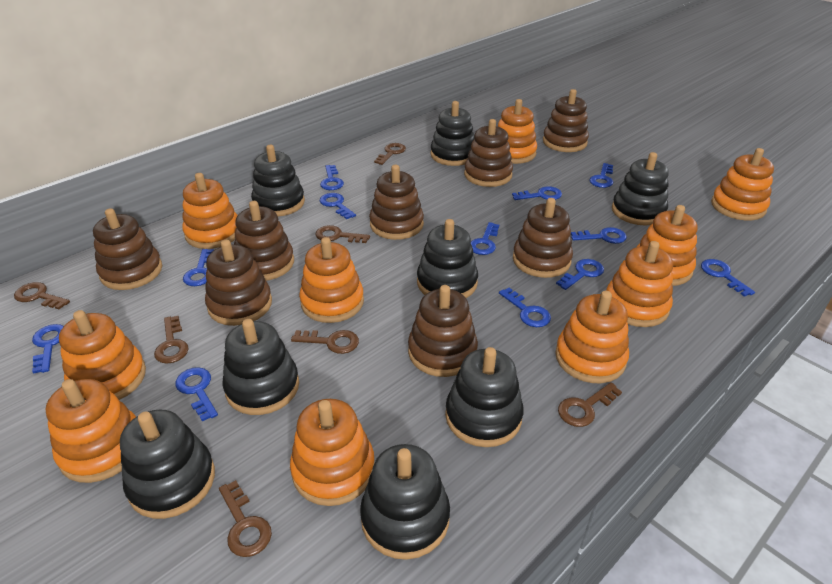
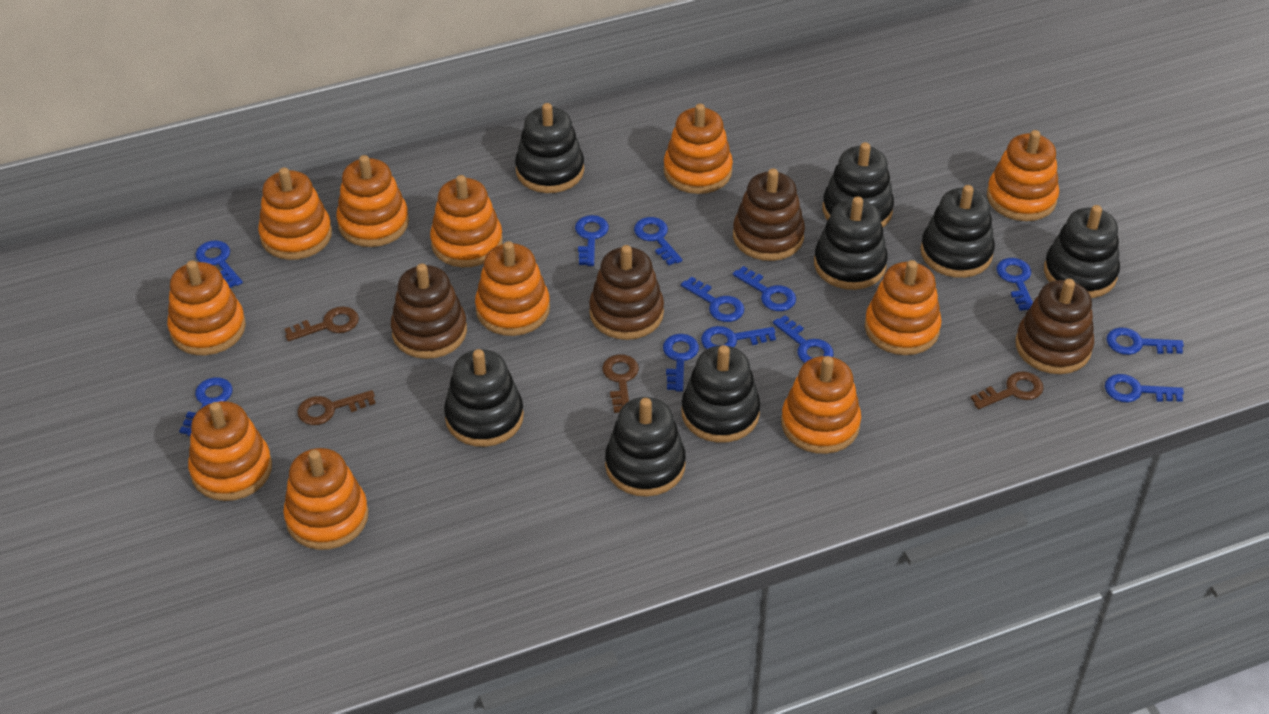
brown key: 7 -> 4
brown stacking toy: 8 -> 4
orange stacking toy: 10 -> 11

